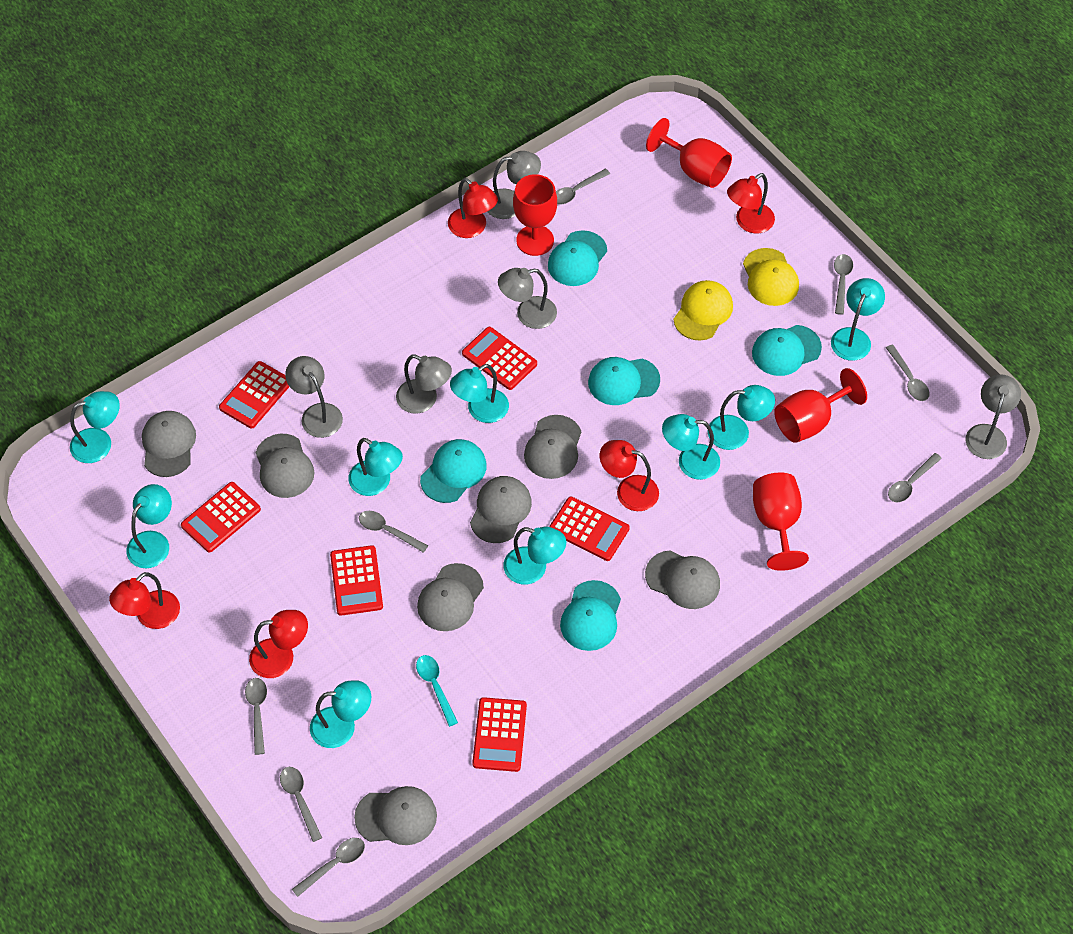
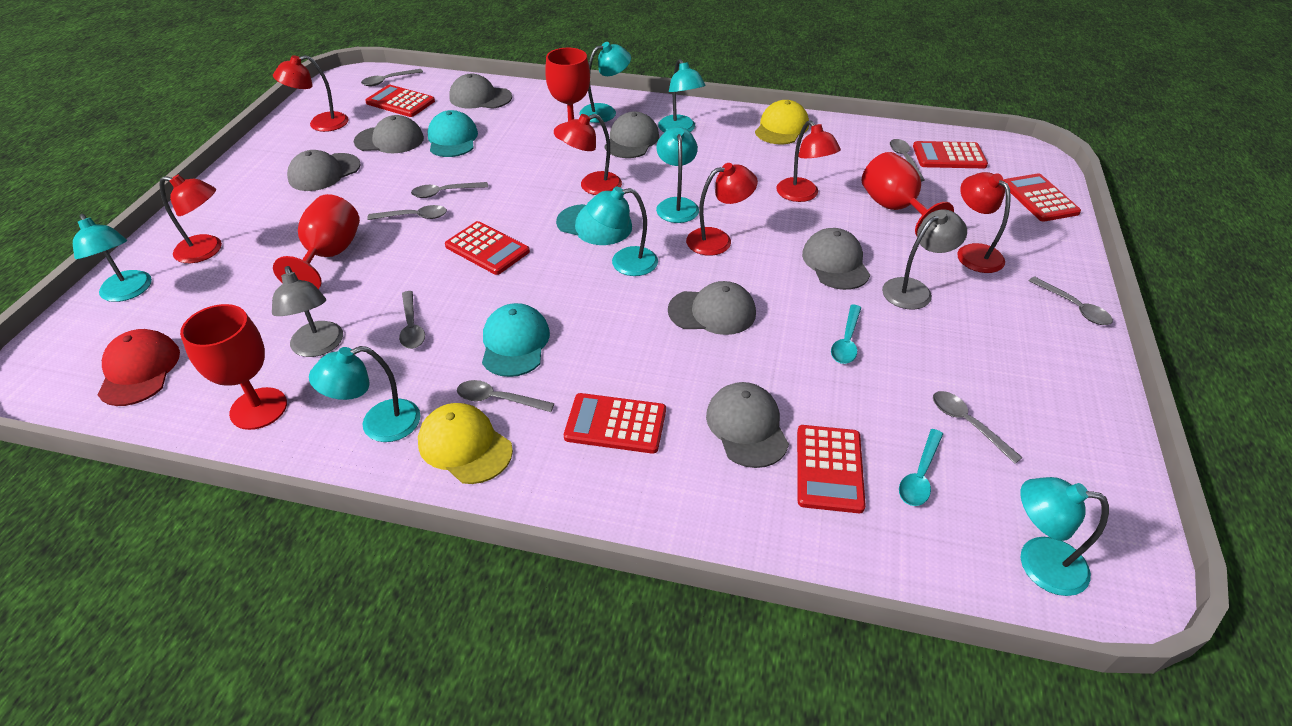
grey lamp: 5 -> 2
red cap: 0 -> 1
red lamp: 5 -> 6
turquoise cap: 5 -> 3
turquoise lamp: 9 -> 7
turquoise spoon: 1 -> 2

